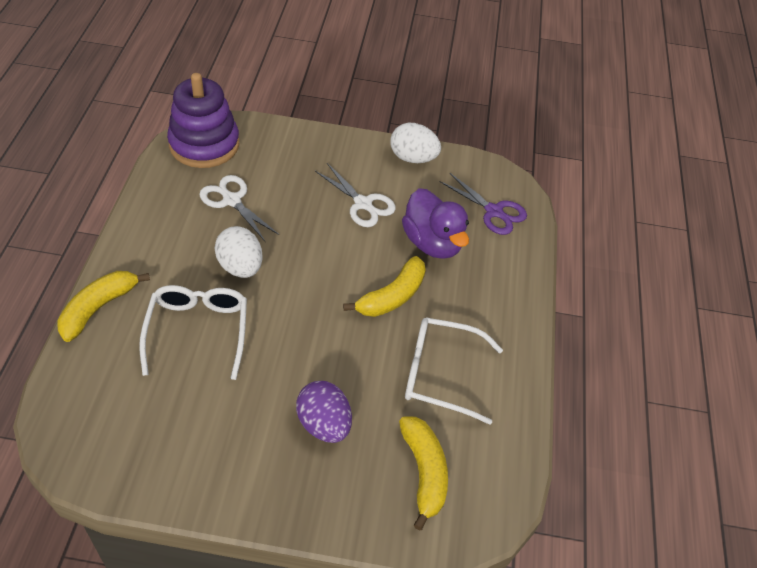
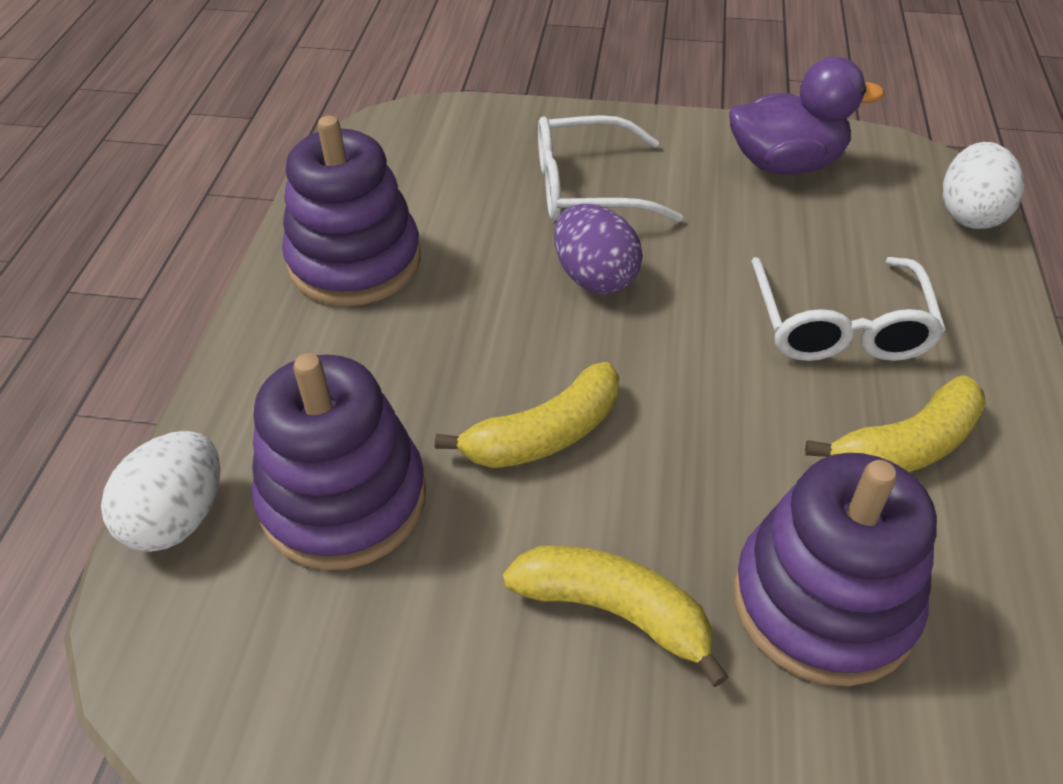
purple scissors: 1 -> 0
purple stacking toy: 1 -> 3
white scissors: 2 -> 0

